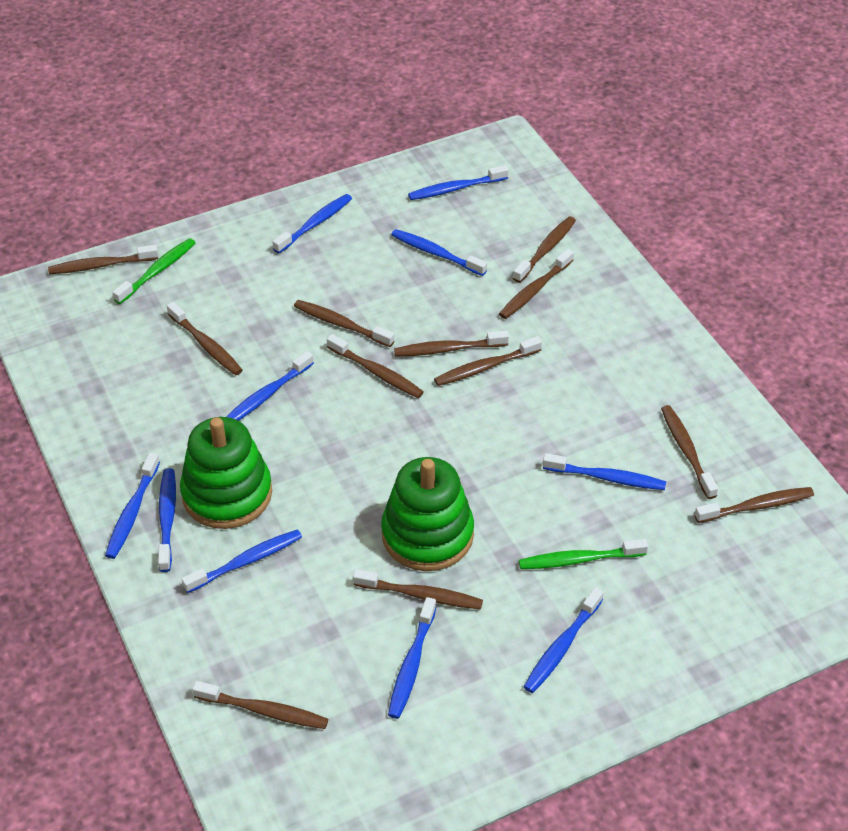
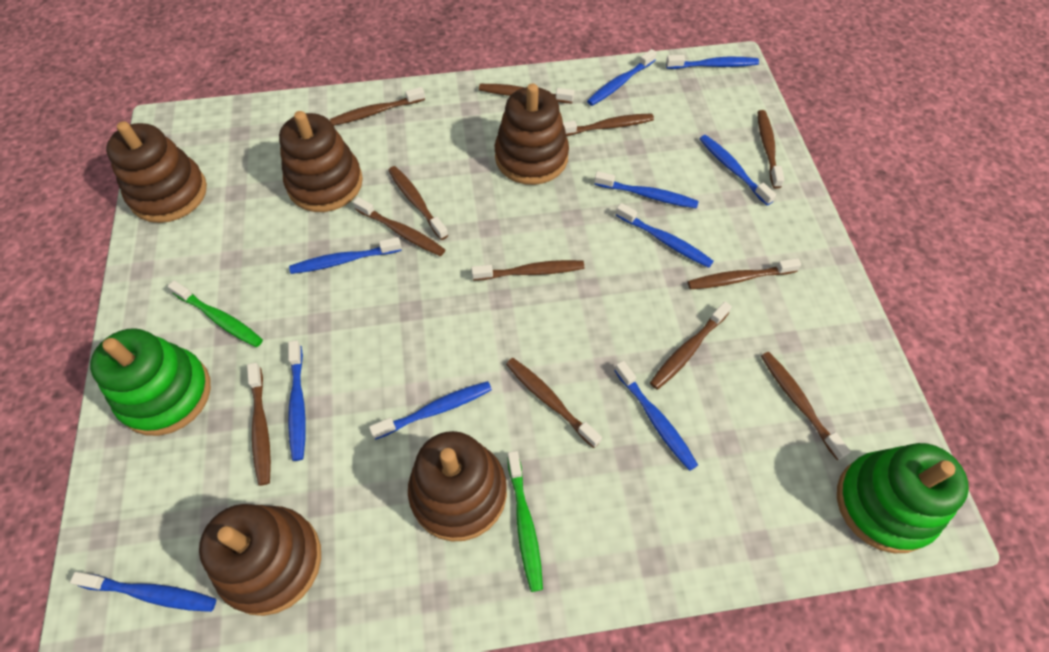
brown stacking toy: 0 -> 5

